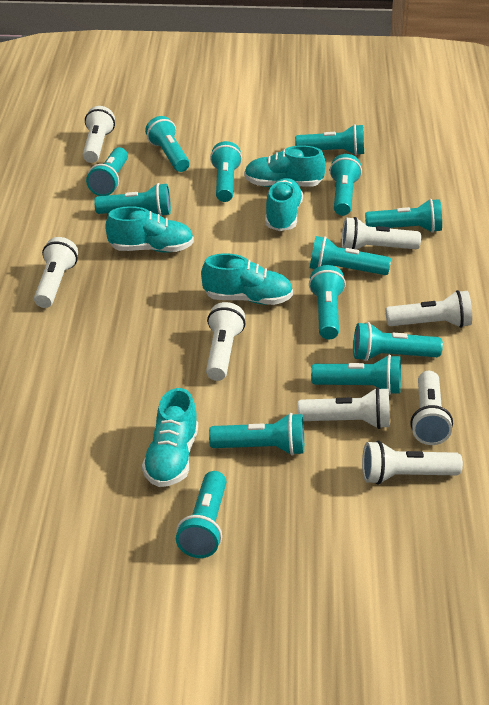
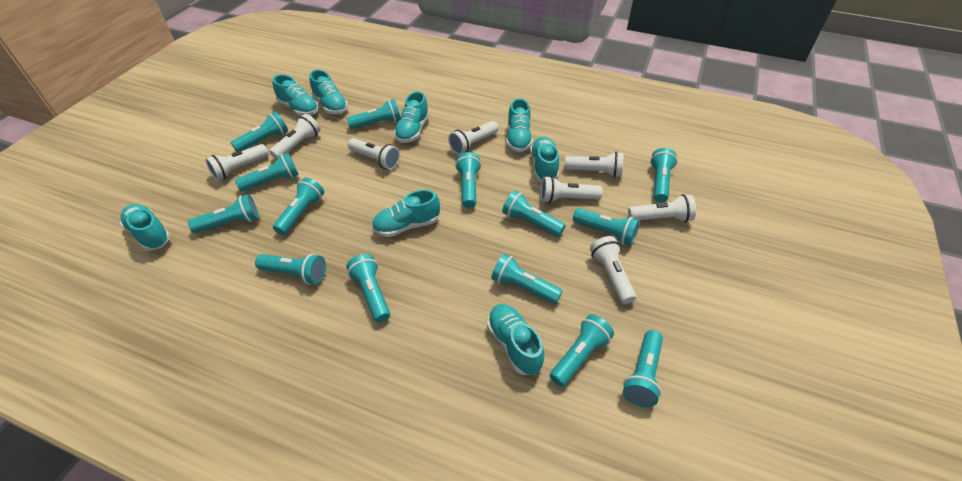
turquoise flashlight: 13 -> 14
turquoise shoe: 5 -> 8

